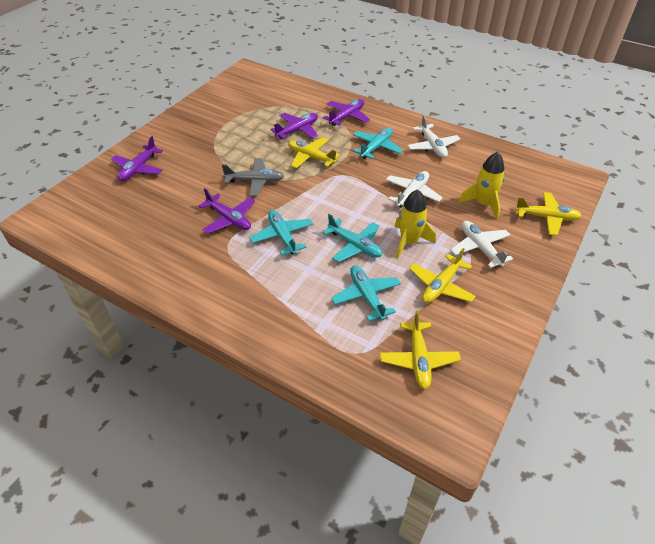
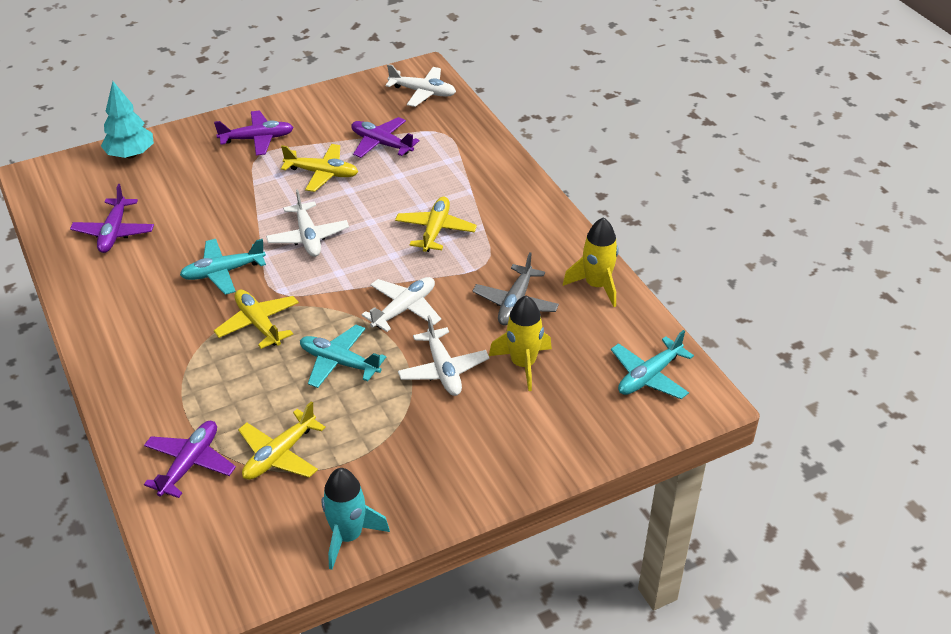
turquoise plane: 4 -> 3
turquoise rocket: 0 -> 1
turquoise tree: 0 -> 1
white plane: 3 -> 4

